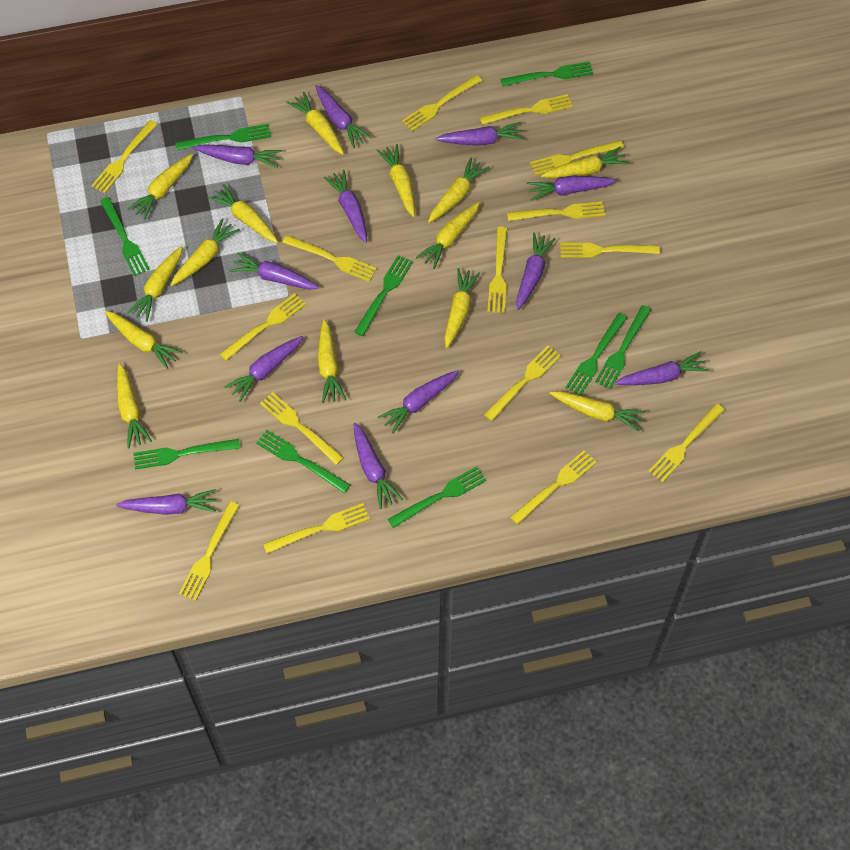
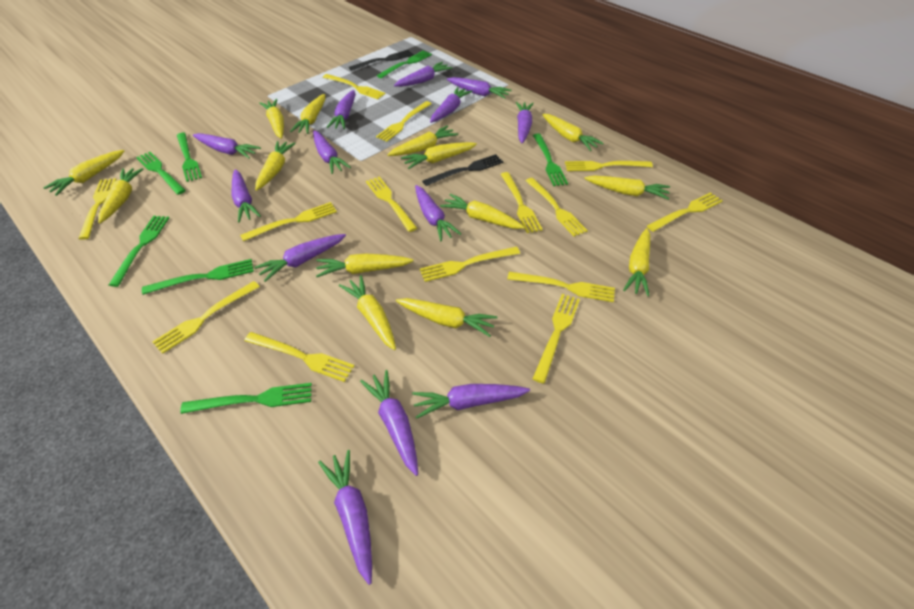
black fork: 0 -> 2
green fork: 9 -> 7
purple carrot: 12 -> 13
yellow fork: 15 -> 14

